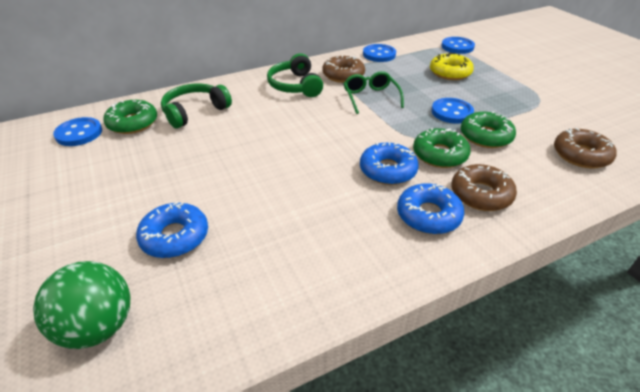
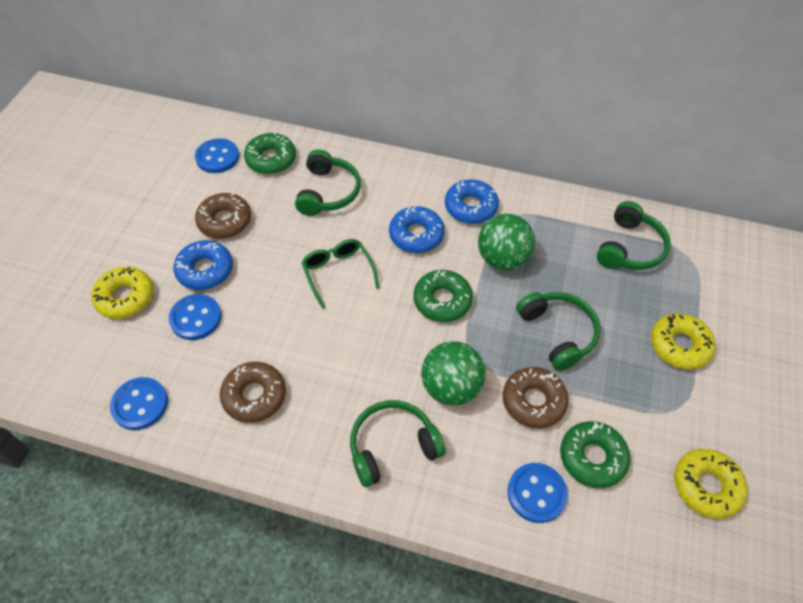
green ball: 1 -> 2
green headphones: 2 -> 4
yellow donut: 1 -> 3

